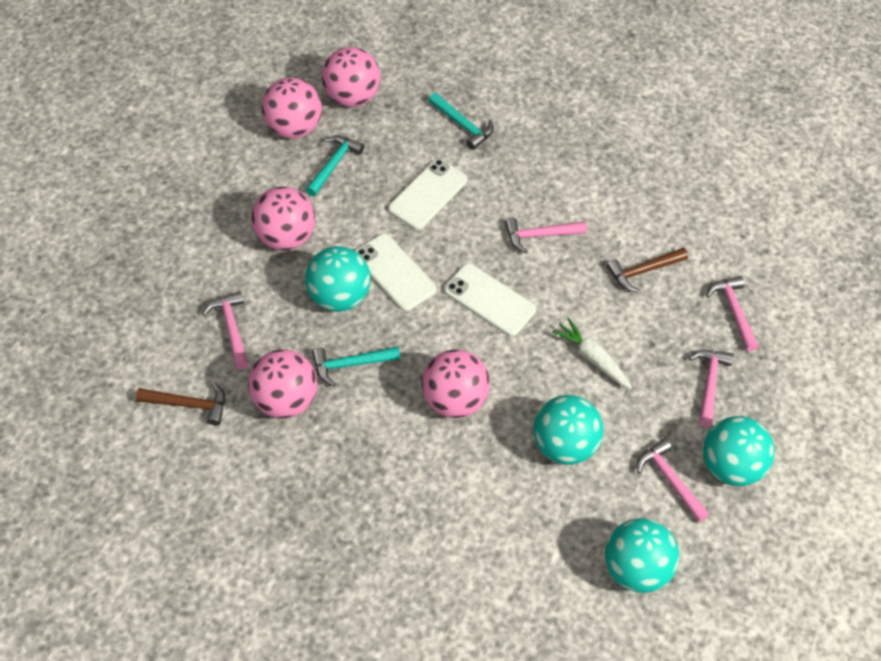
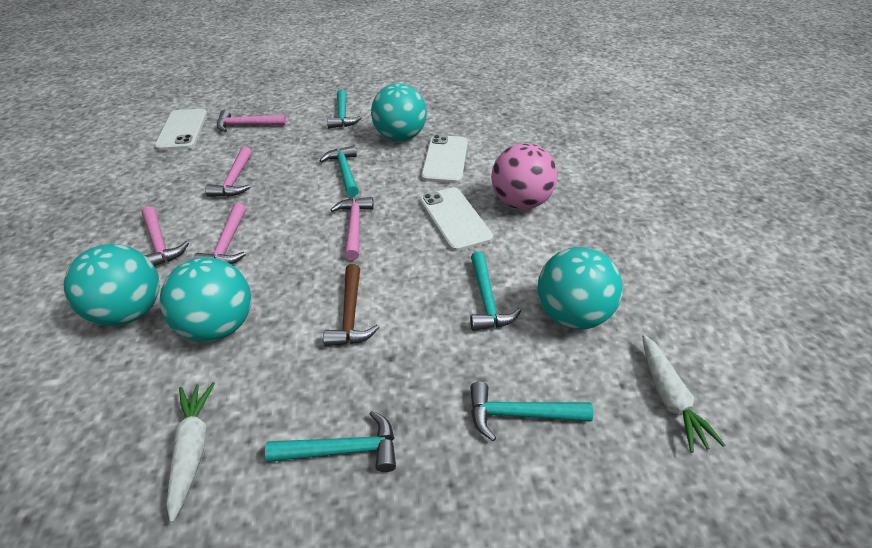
brown hammer: 2 -> 1
pink ball: 5 -> 1
turquoise hammer: 3 -> 5
white carrot: 1 -> 2

